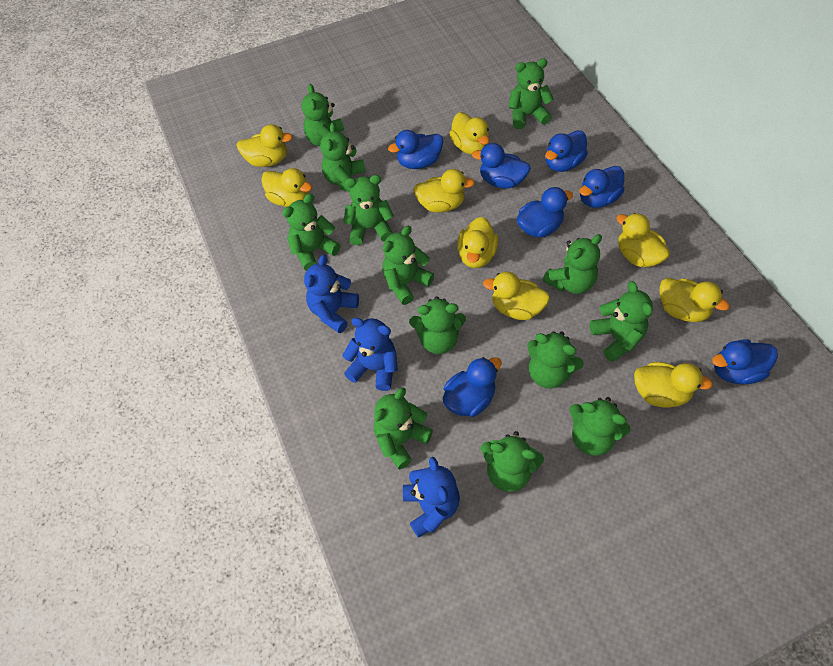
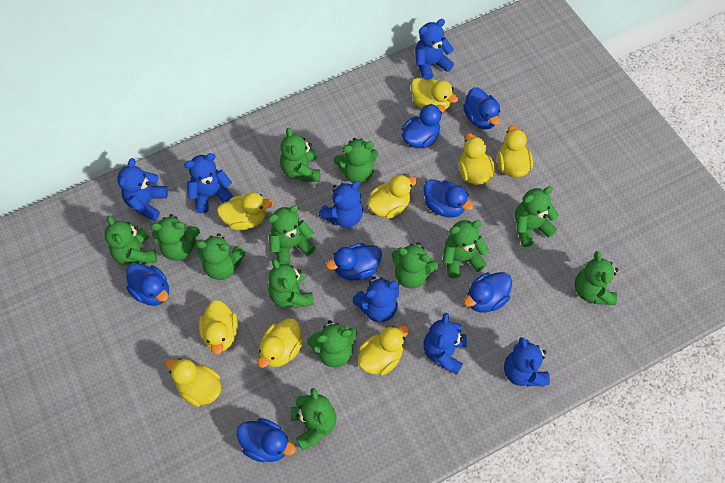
blue teddy bear: 3 -> 7

